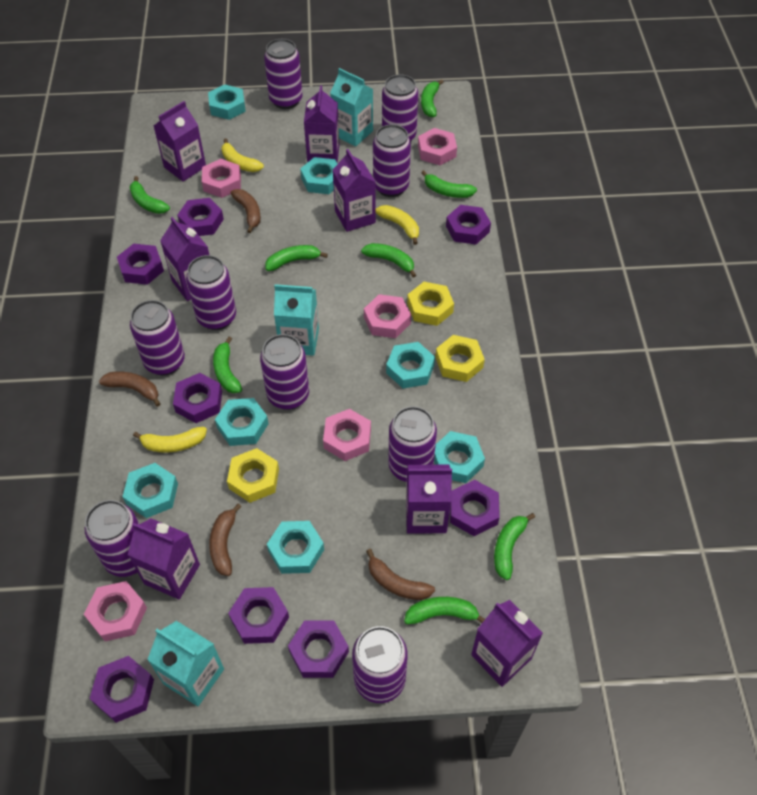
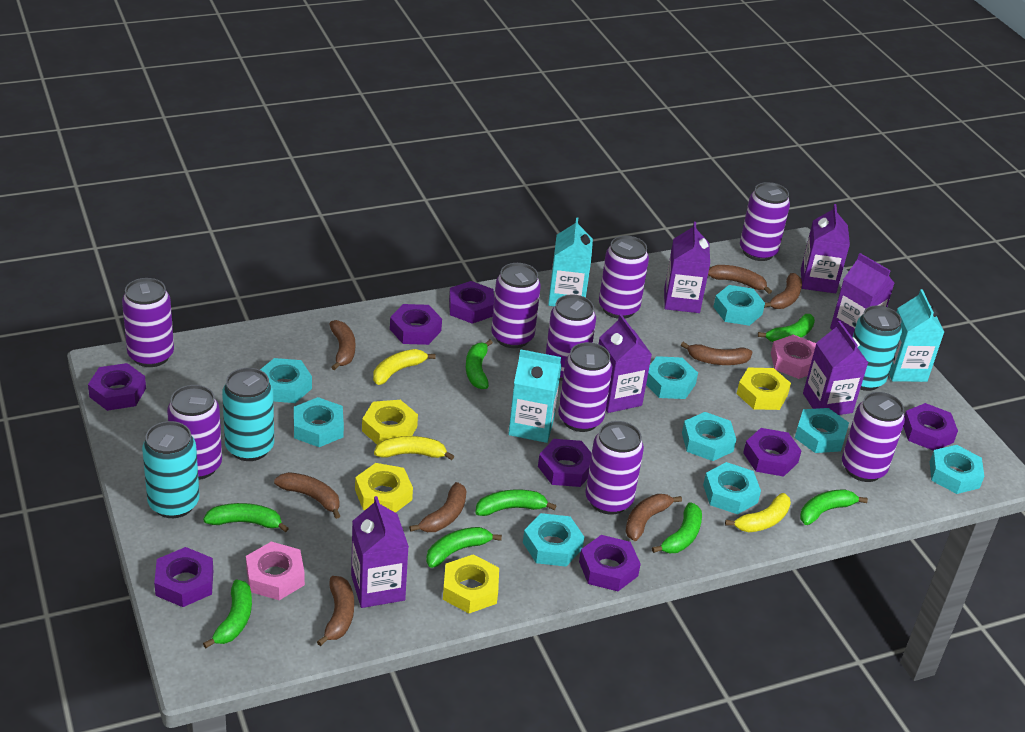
brown banana: 4 -> 8
pink nut: 5 -> 2
purple carton: 7 -> 6
turquoise can: 0 -> 3
turquoise nut: 7 -> 9
yellow nut: 3 -> 4

